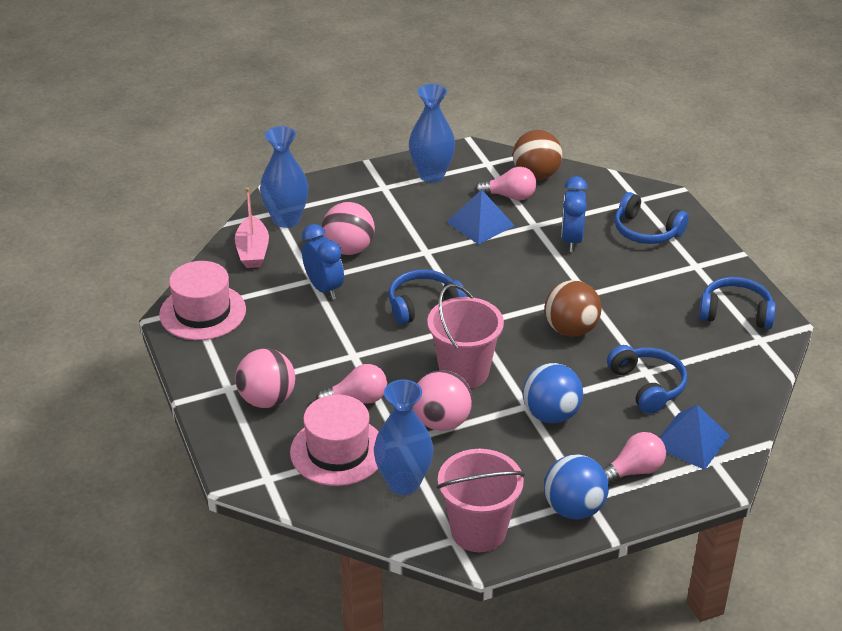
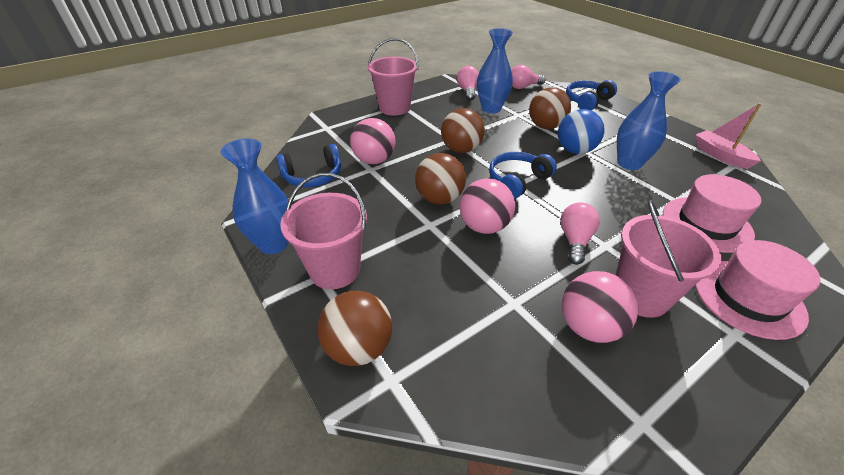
blue ball: 2 -> 1
blue clock: 2 -> 0
blue headphones: 4 -> 3
blue pyramid: 2 -> 0
brown ball: 2 -> 4
pink bucket: 2 -> 3

